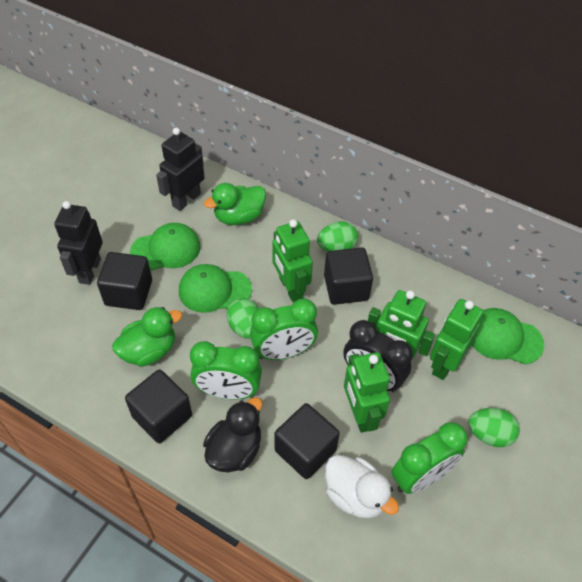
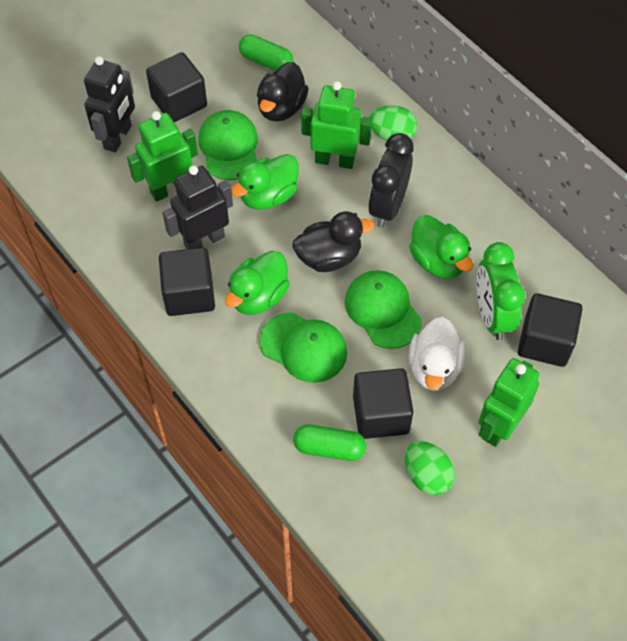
black duck: 1 -> 2
green capsule: 0 -> 2
green clock: 3 -> 1
green duck: 2 -> 3
green egg: 3 -> 2
green robot: 4 -> 3

